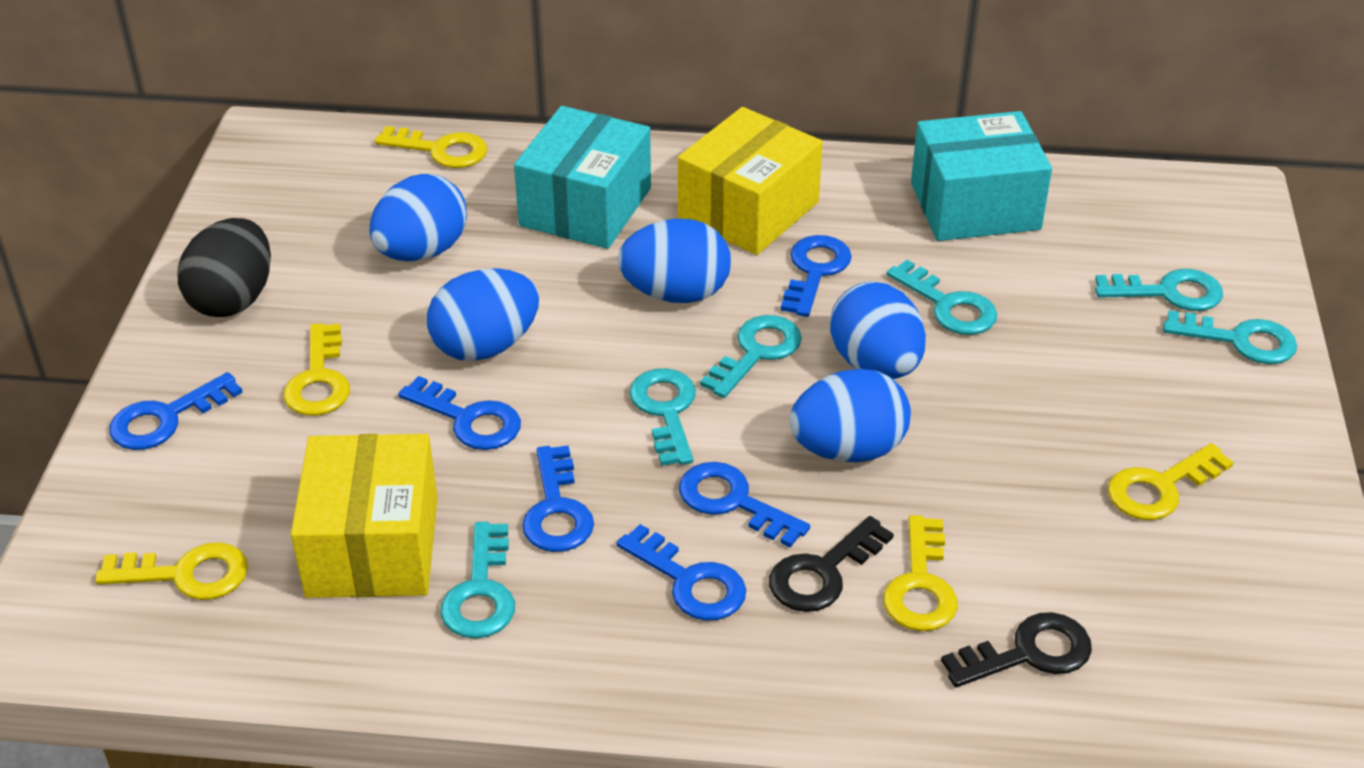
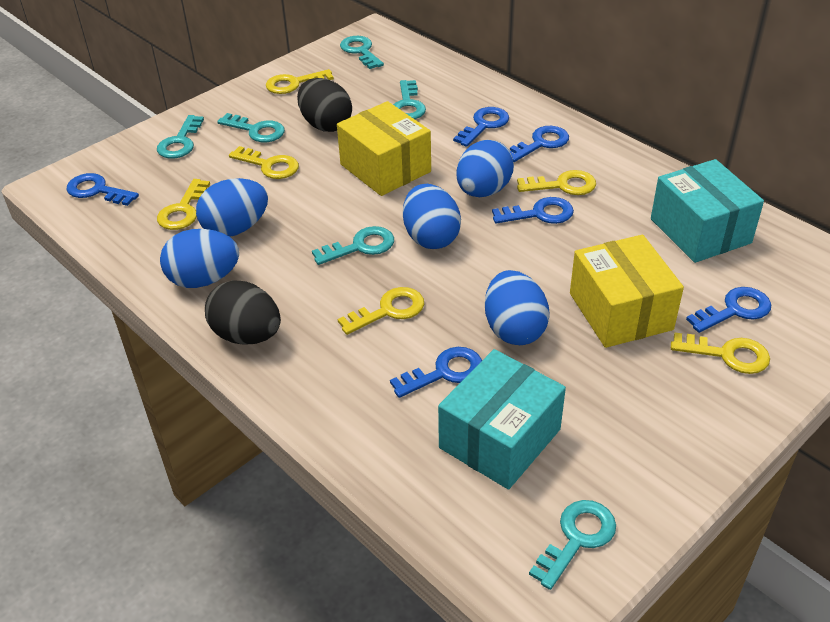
black egg: 1 -> 2
black key: 2 -> 0
yellow key: 5 -> 6

